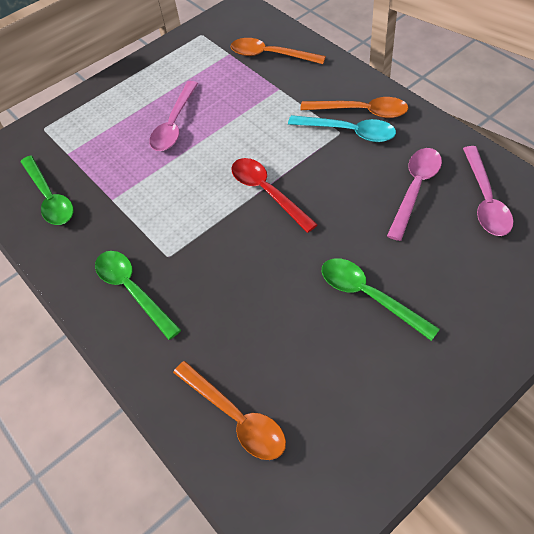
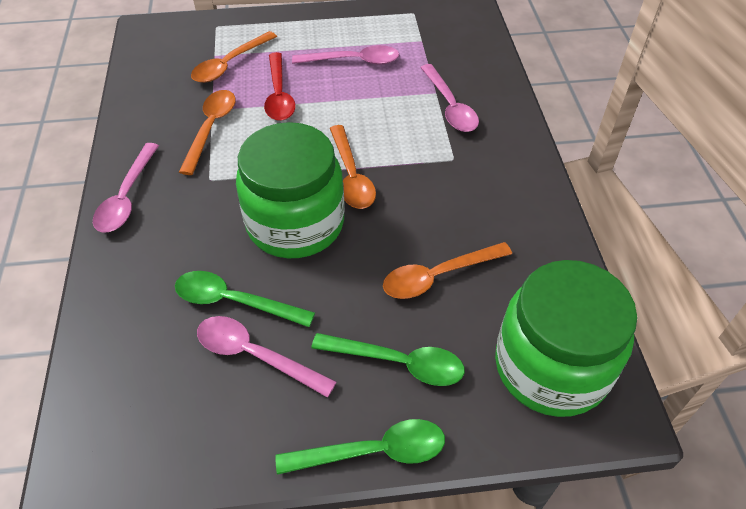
green jar: 0 -> 2
orange spoon: 3 -> 4
pink spoon: 3 -> 4
turquoise spoon: 1 -> 0

